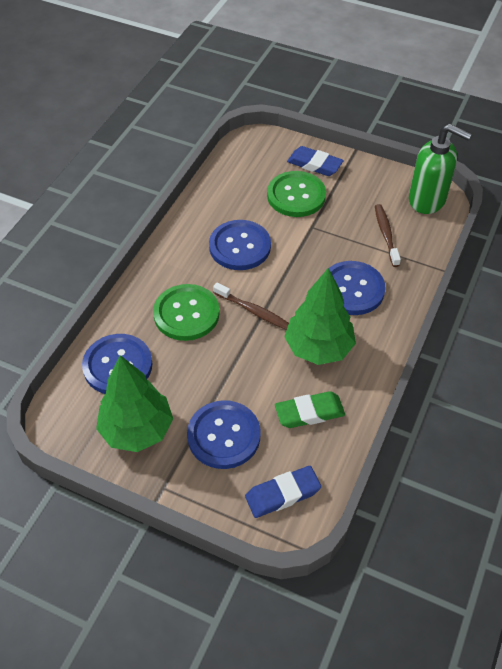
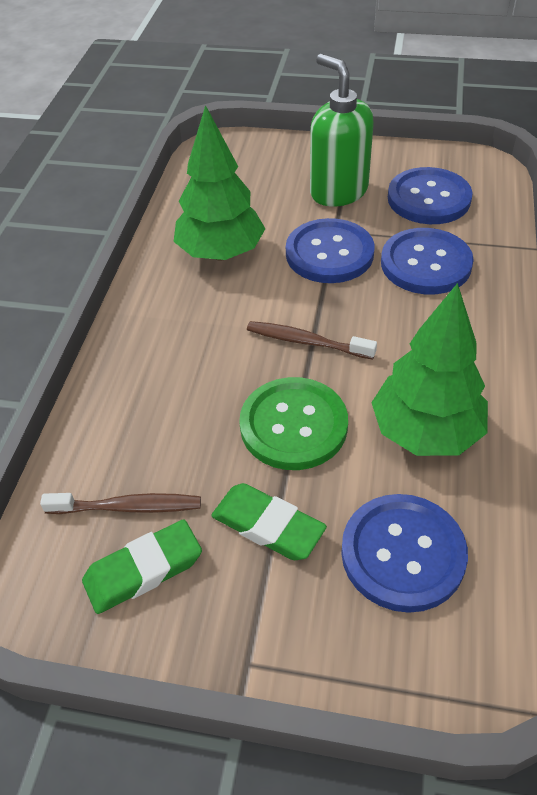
blue eraser: 2 -> 0
green button: 2 -> 1
green eraser: 1 -> 2

